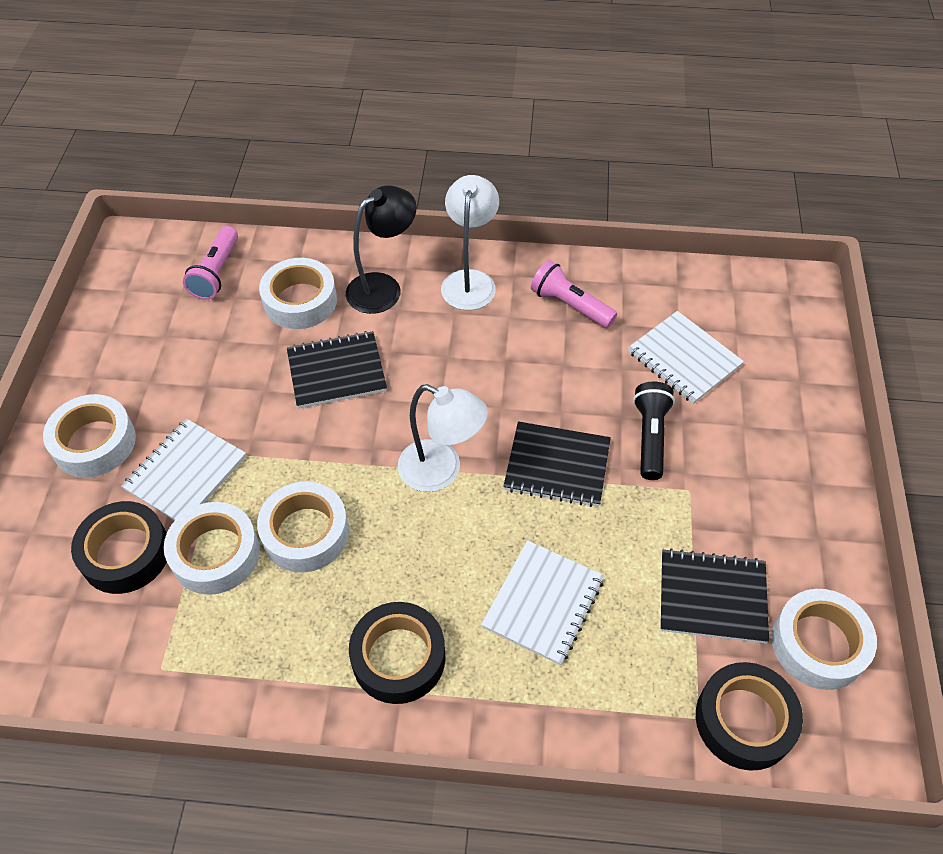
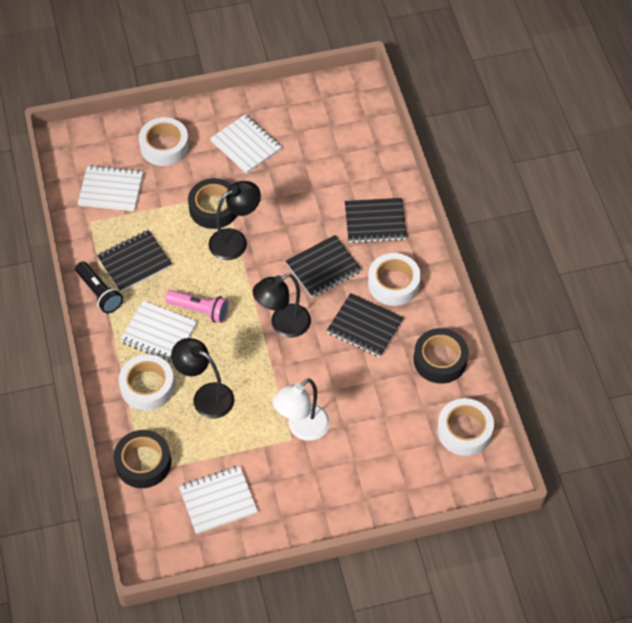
black lamp: 1 -> 3
black notebook: 3 -> 4
pink flashlight: 2 -> 1
white lamp: 2 -> 1
white notebook: 3 -> 4
white tape: 5 -> 4

